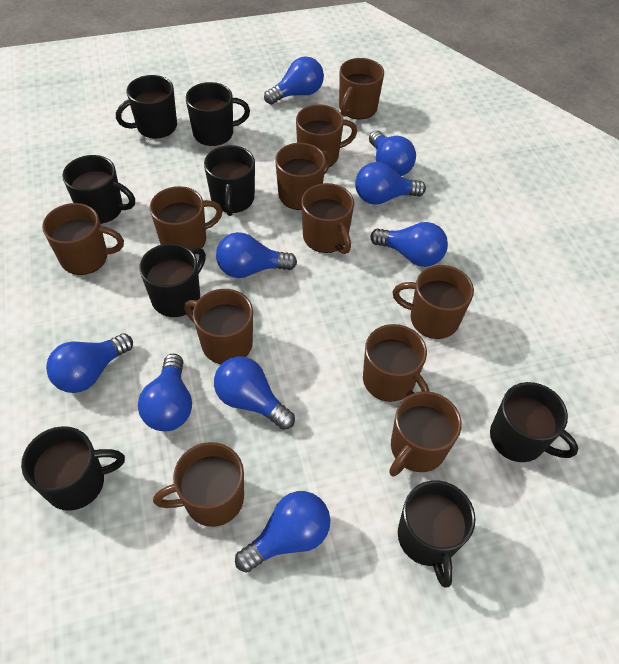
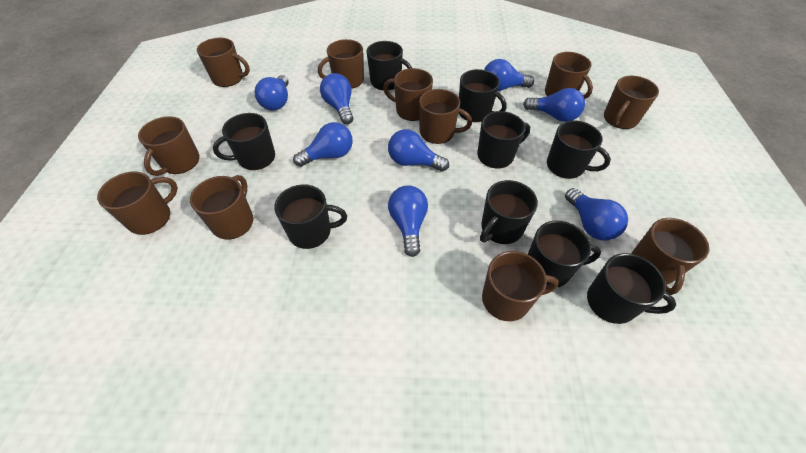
black mug: 8 -> 9
blue light bulb: 9 -> 8

